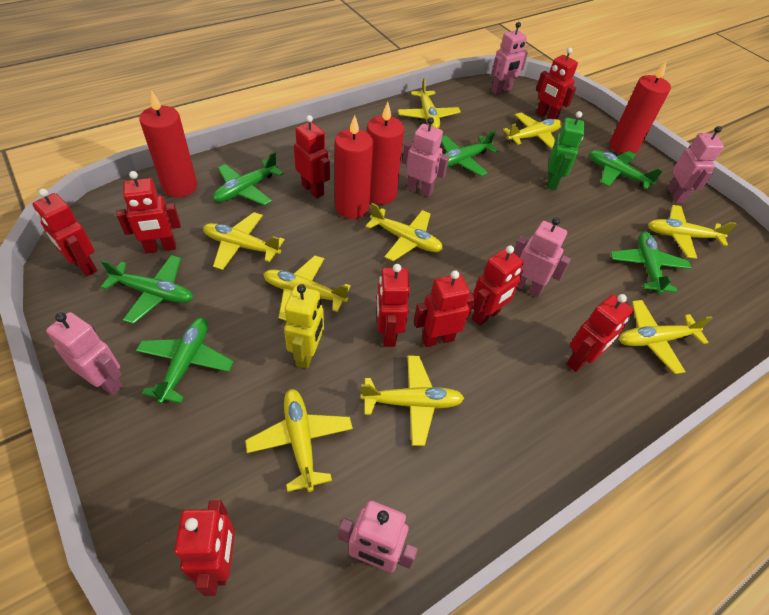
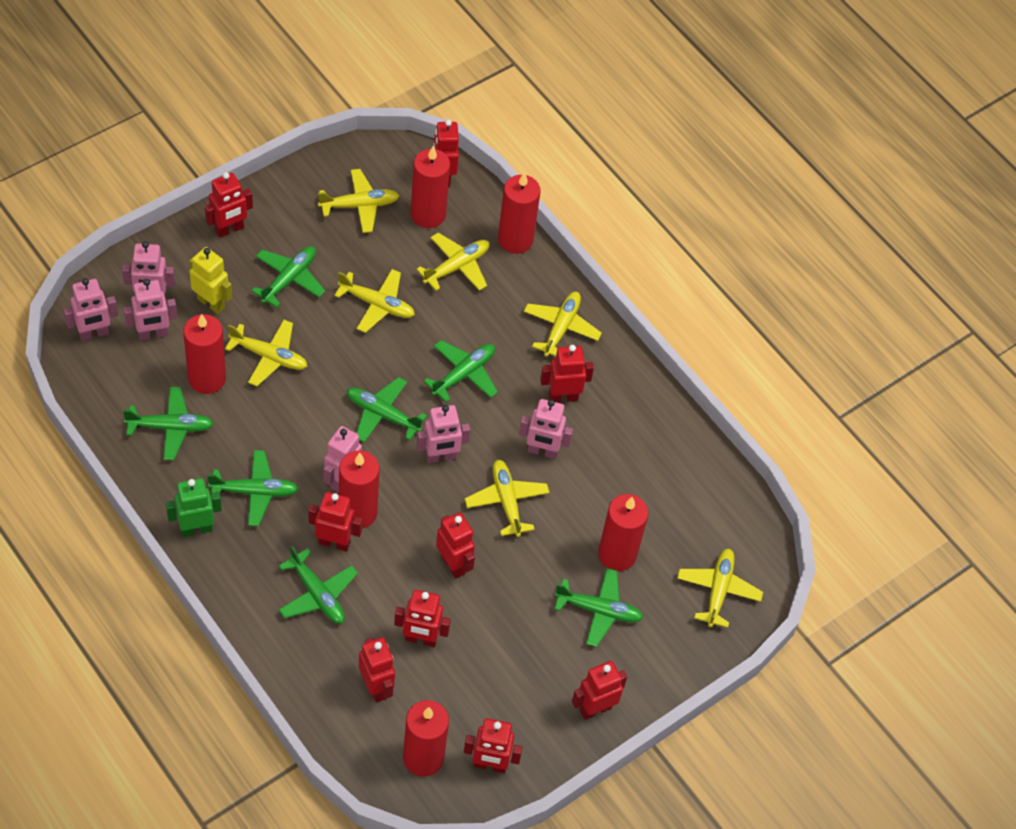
green plane: 6 -> 7
red candle: 4 -> 6
yellow plane: 9 -> 7

